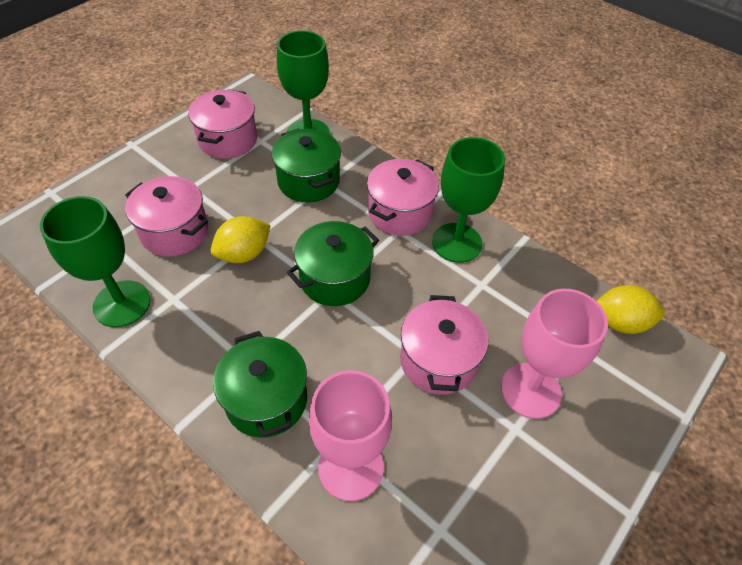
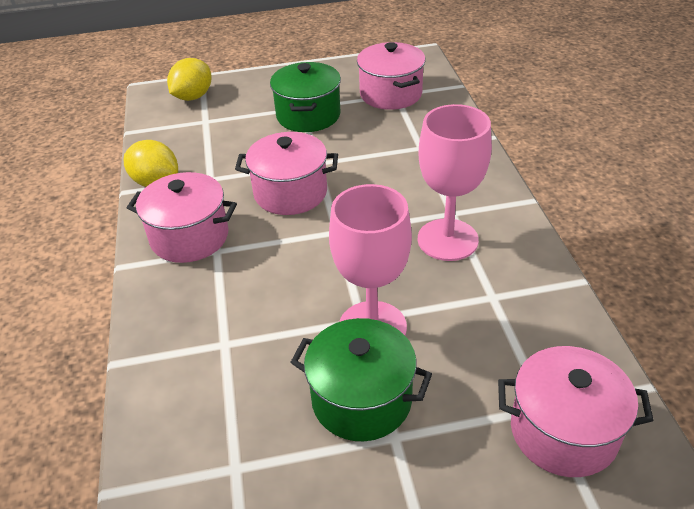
green goblet: 3 -> 0
green pot: 3 -> 2

